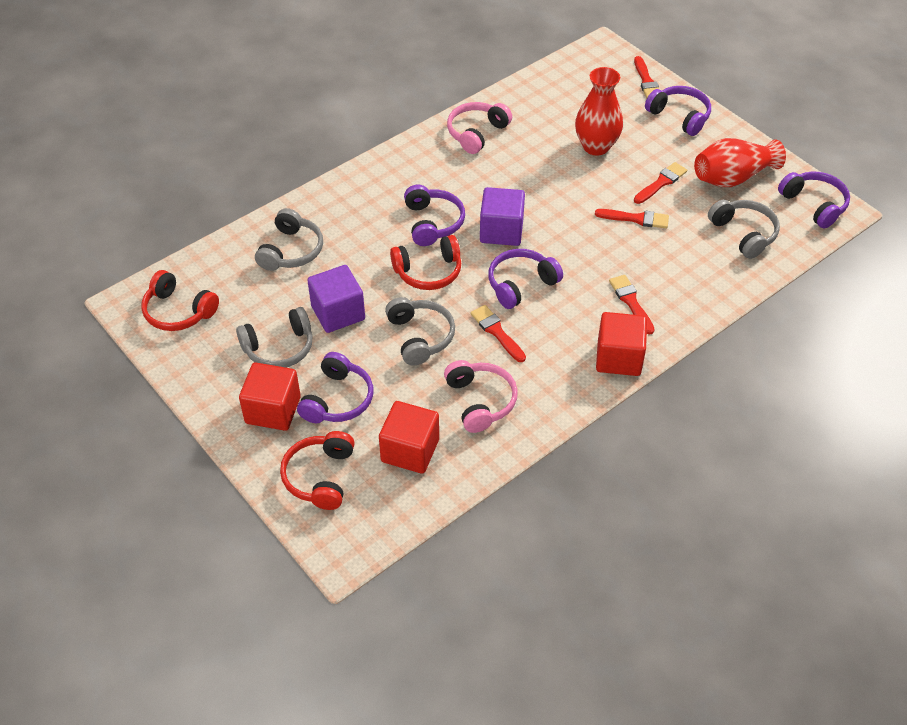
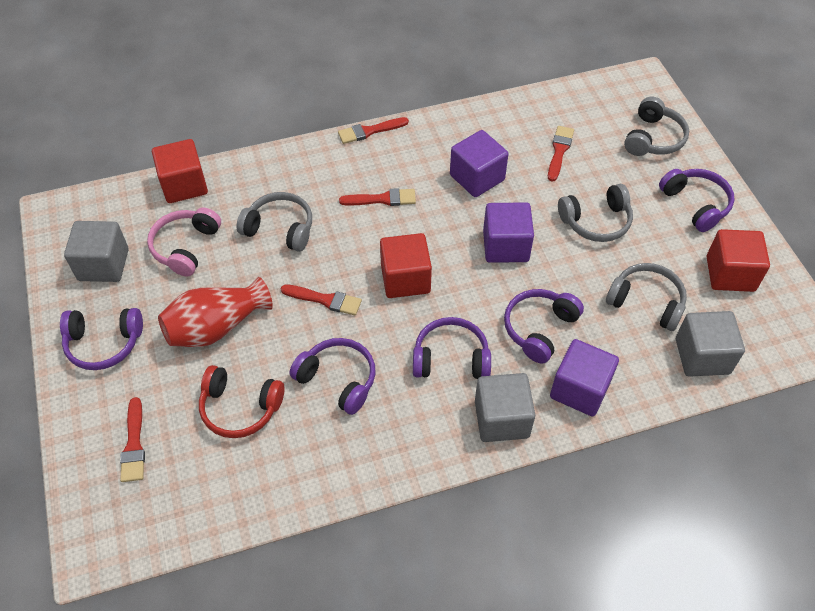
grey cube: 0 -> 3
pink headphones: 2 -> 1
purple cube: 2 -> 3
red headphones: 3 -> 1
red vase: 2 -> 1

